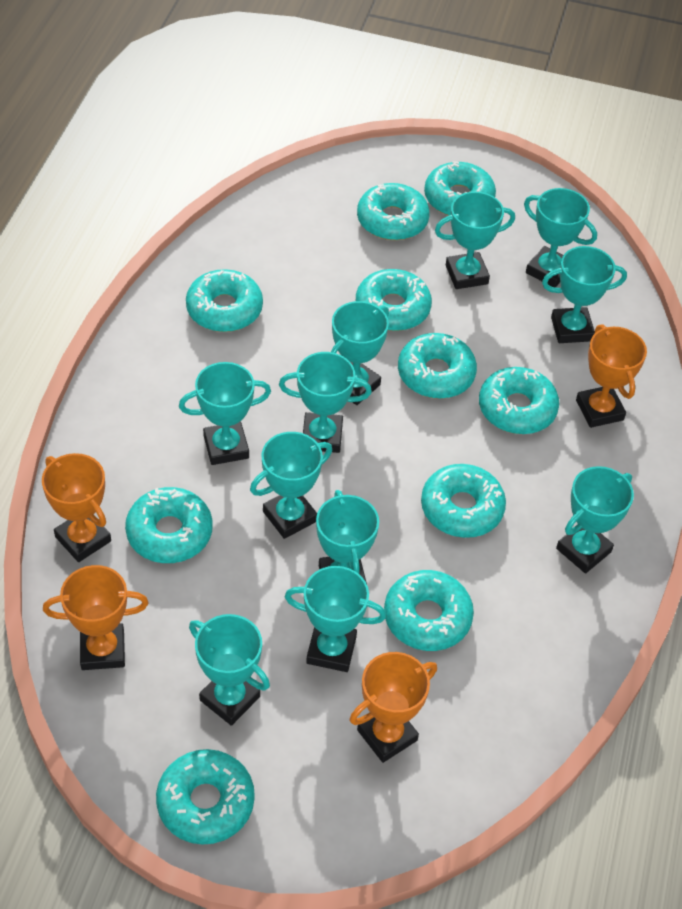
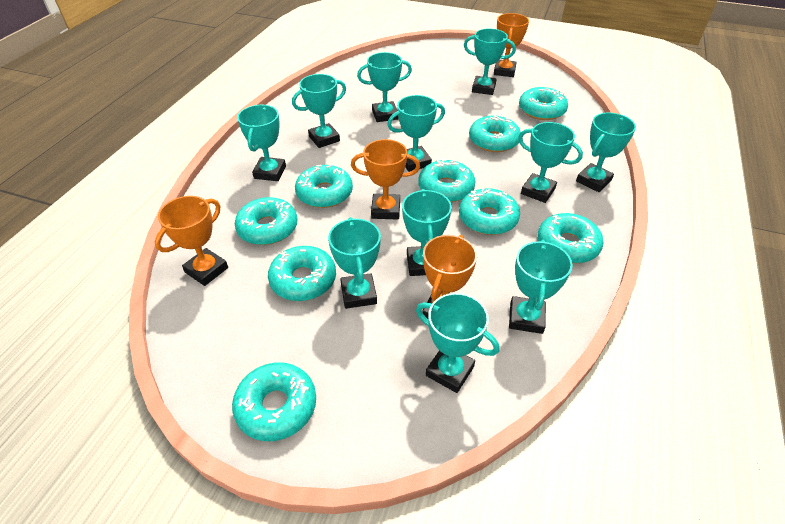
turquoise donut: 10 -> 9

